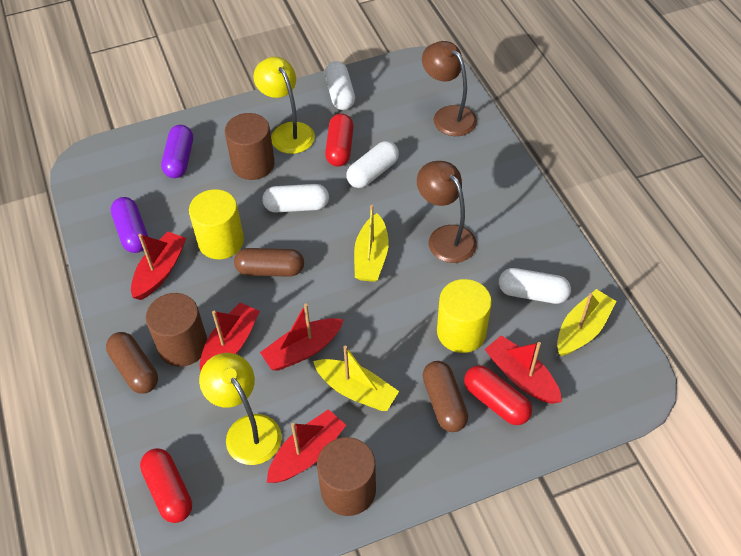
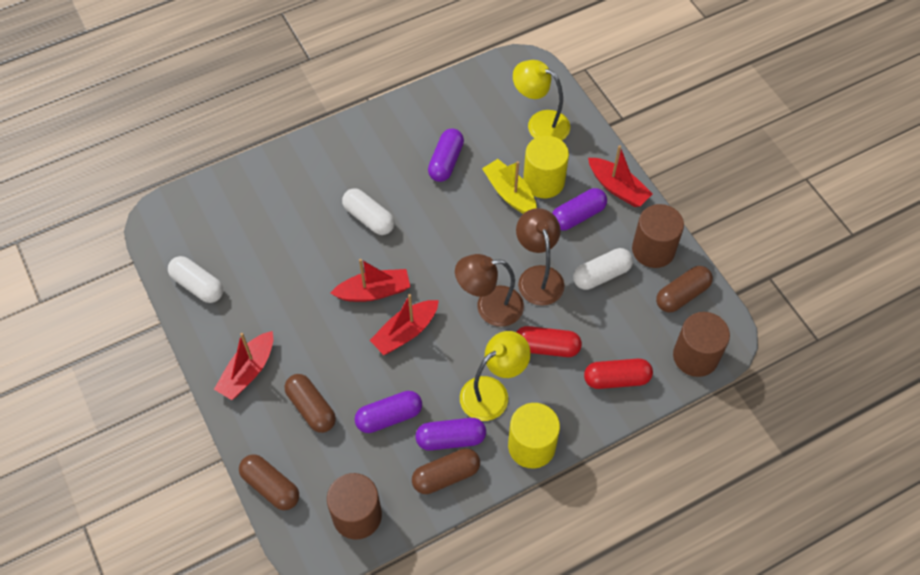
brown capsule: 3 -> 4
purple capsule: 2 -> 4
red boat: 5 -> 4
red capsule: 3 -> 2
white capsule: 4 -> 3
yellow boat: 3 -> 1

